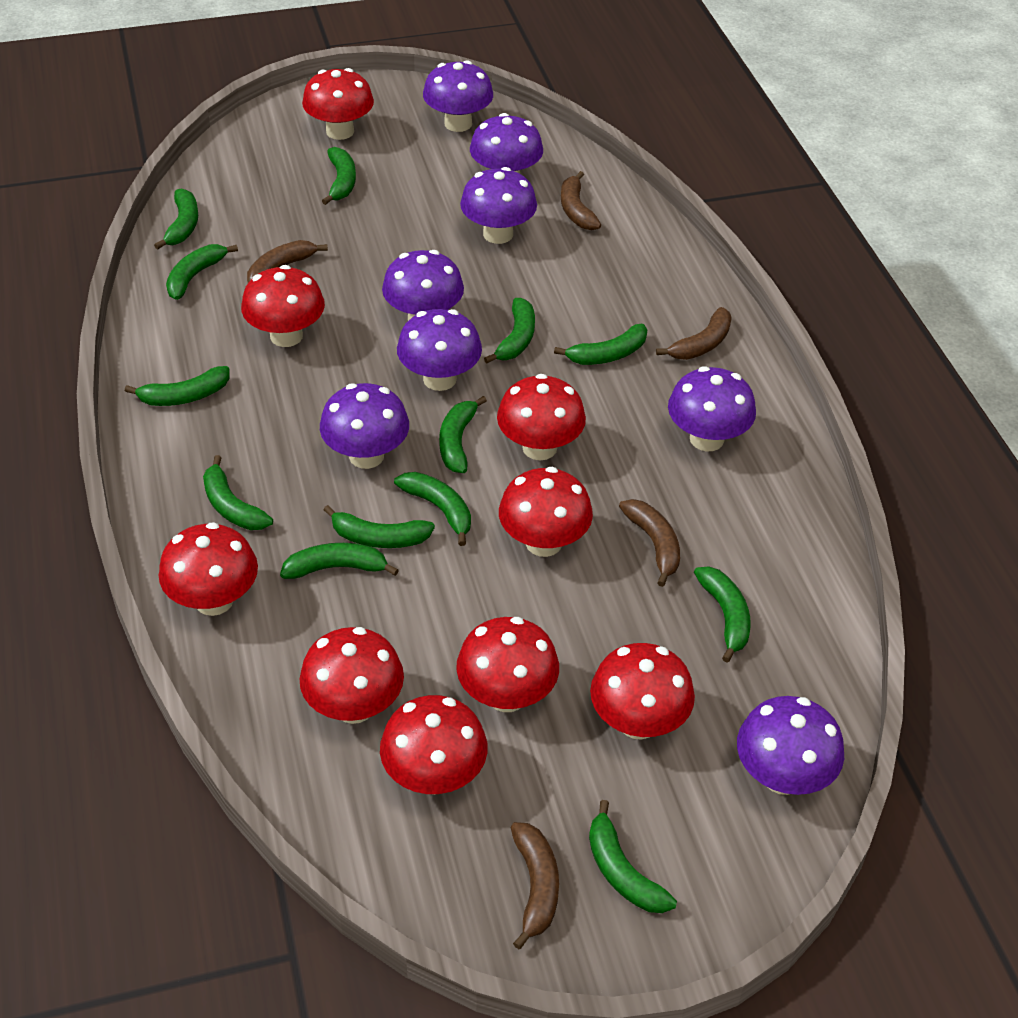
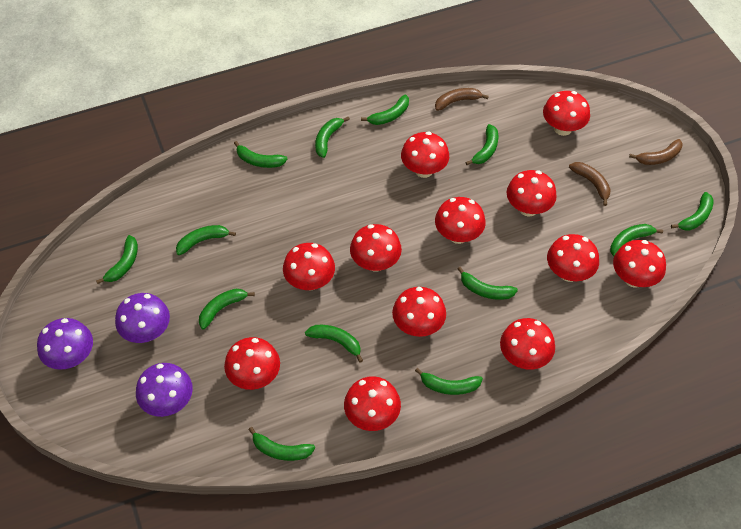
brown banana: 5 -> 3
purple mushroom: 8 -> 3
red mushroom: 9 -> 12

